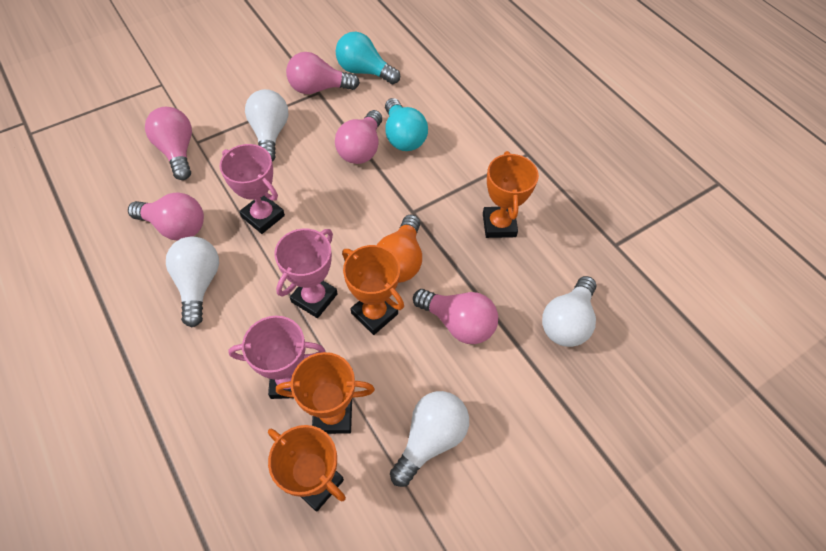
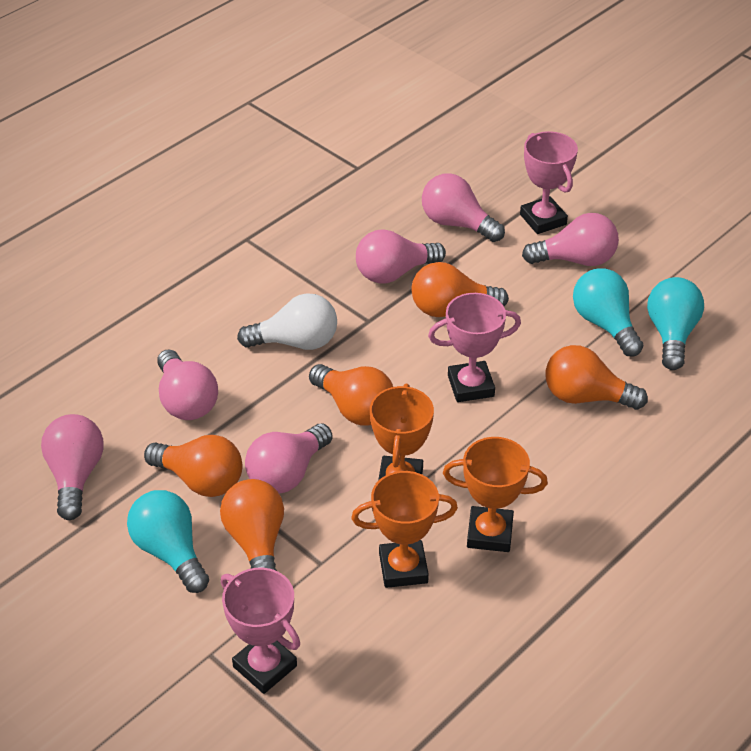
orange light bulb: 1 -> 5
orange trophy: 4 -> 3
pink light bulb: 5 -> 6
turquoise light bulb: 2 -> 3
white light bulb: 4 -> 1

